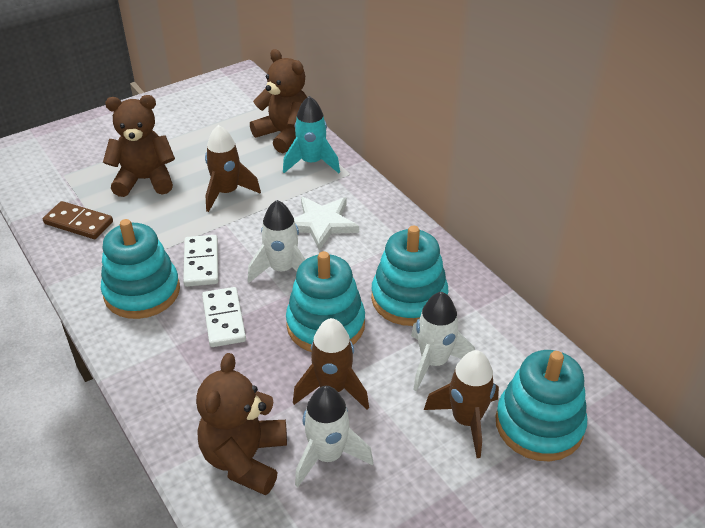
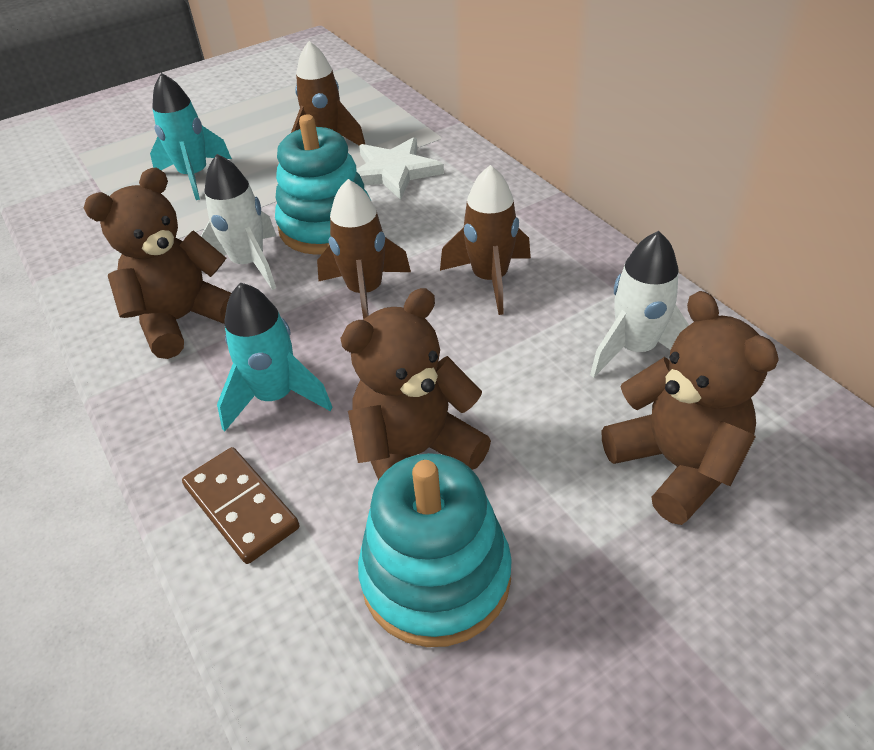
turquoise rocket: 1 -> 2
turquoise stacking toy: 4 -> 2
white domino: 2 -> 0
white rocket: 3 -> 2

